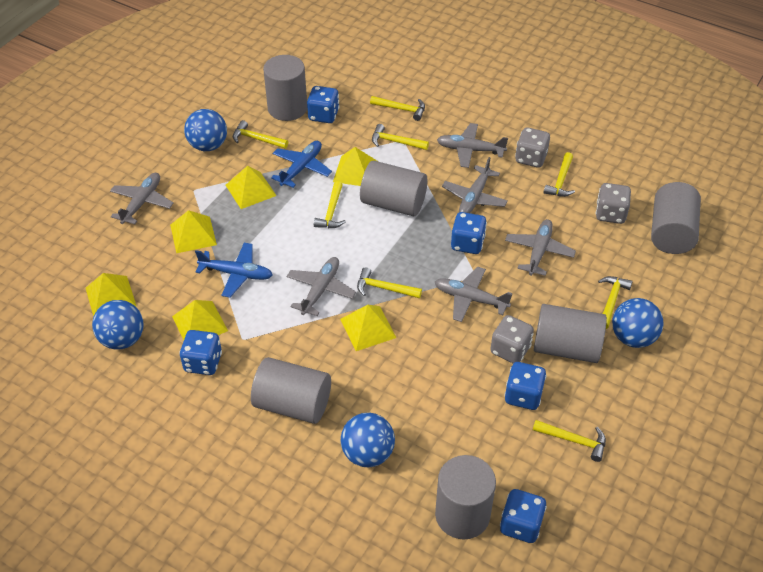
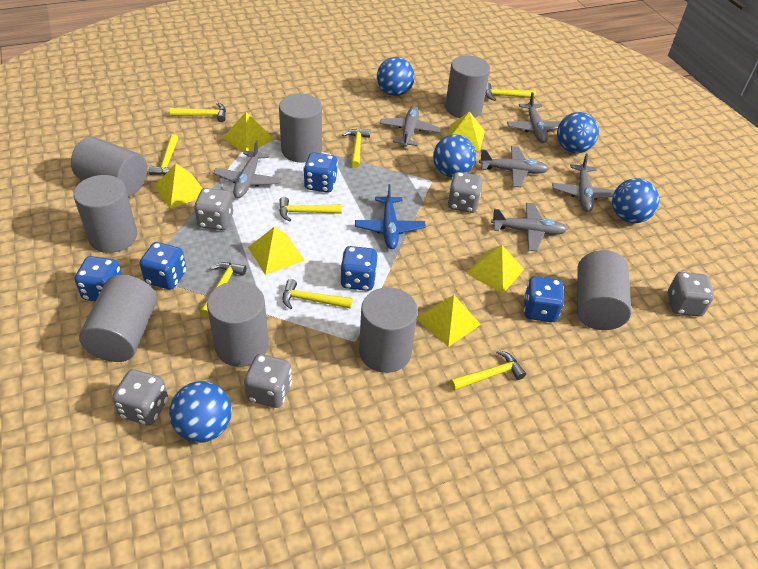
blue ball: 4 -> 5
blue plane: 2 -> 1
grey cylinder: 6 -> 8
grey dice: 3 -> 5

